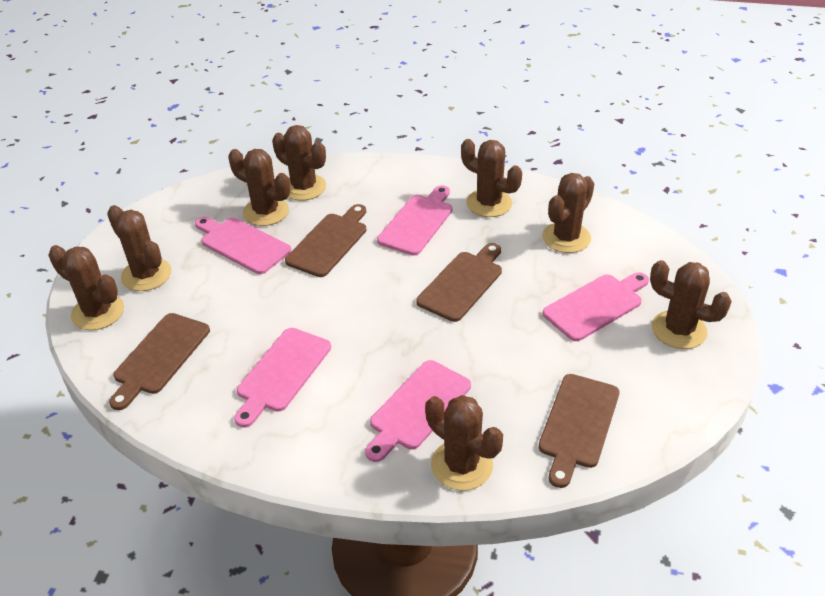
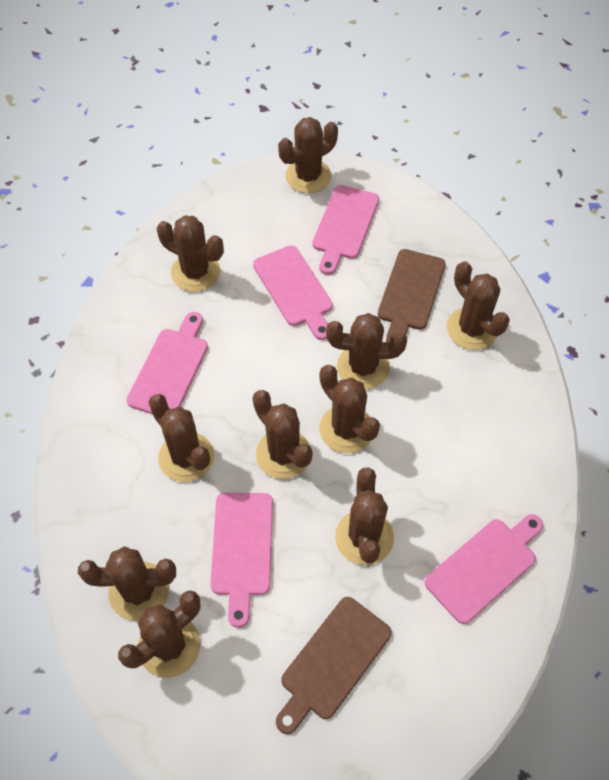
brown cactus: 8 -> 10
brown cutting board: 4 -> 2

